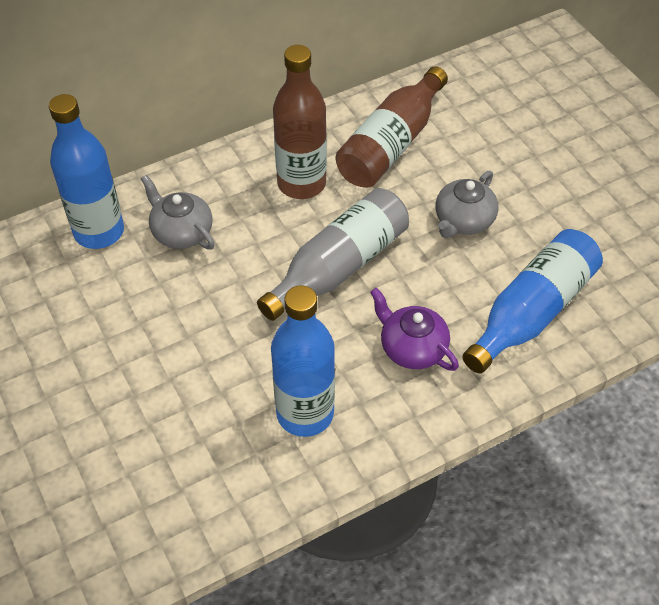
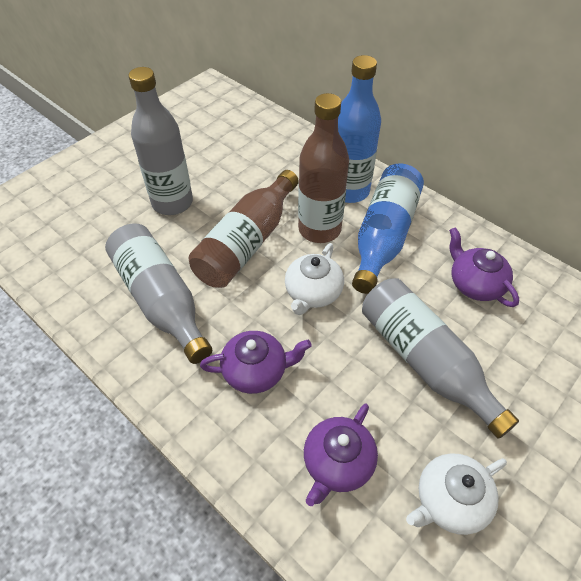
blue bottle: 3 -> 2
grey bottle: 1 -> 3
grey teapot: 2 -> 0
purple teapot: 1 -> 3
white teapot: 0 -> 2

